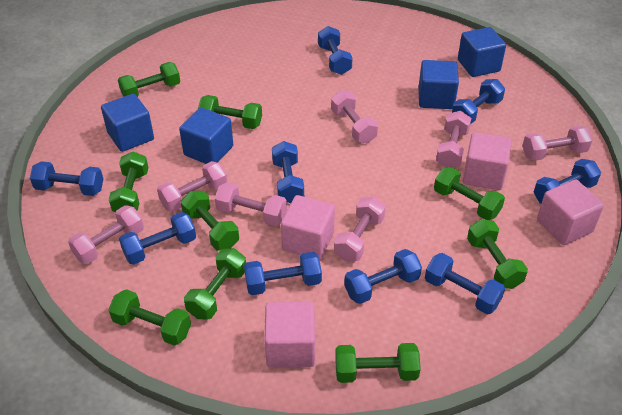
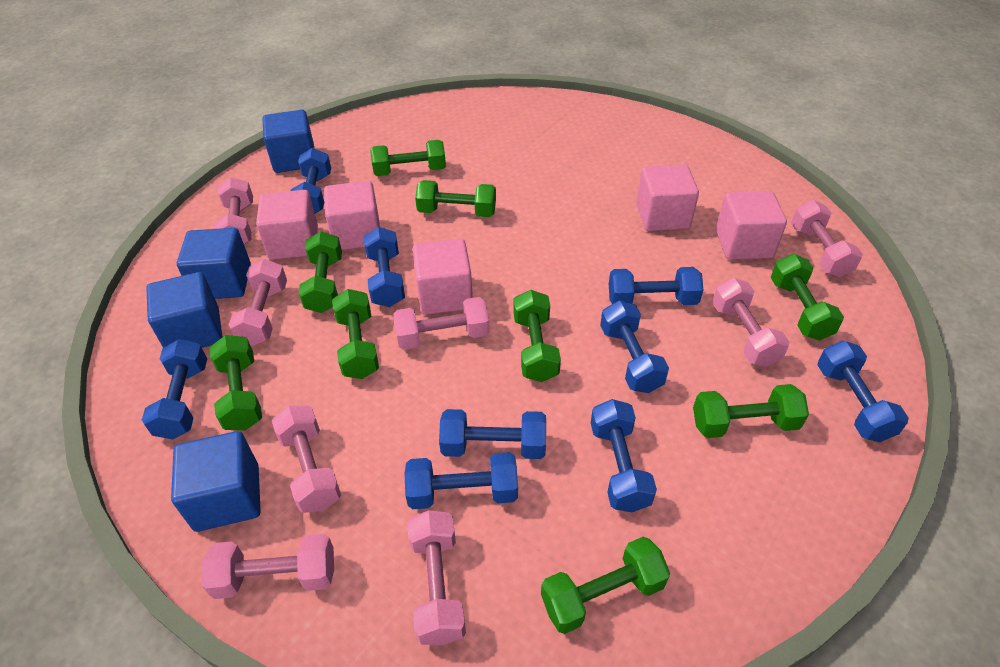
pink cube: 4 -> 5
pink dumbbell: 7 -> 8

